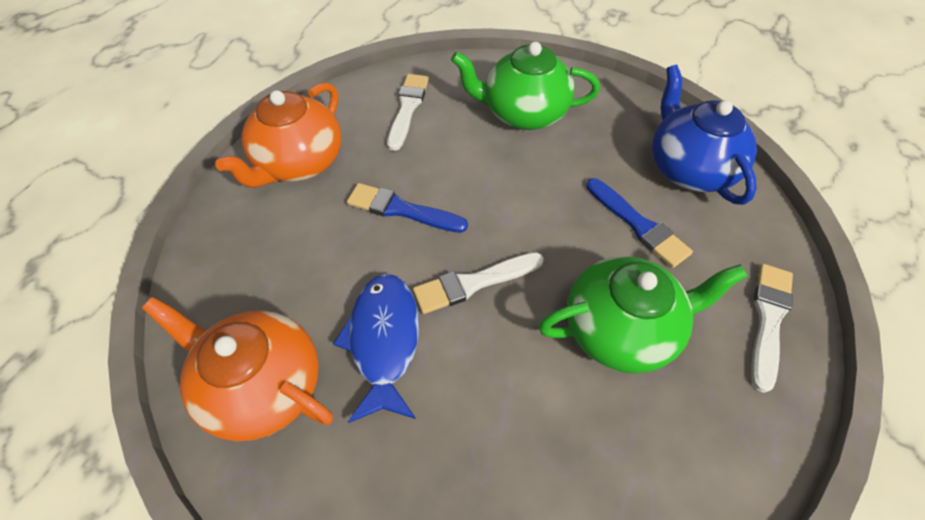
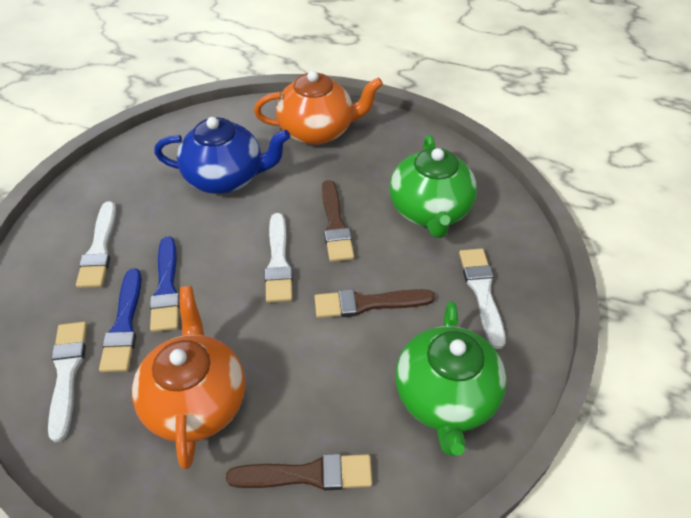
blue fish: 1 -> 0
brown brush: 0 -> 3
white brush: 3 -> 4

